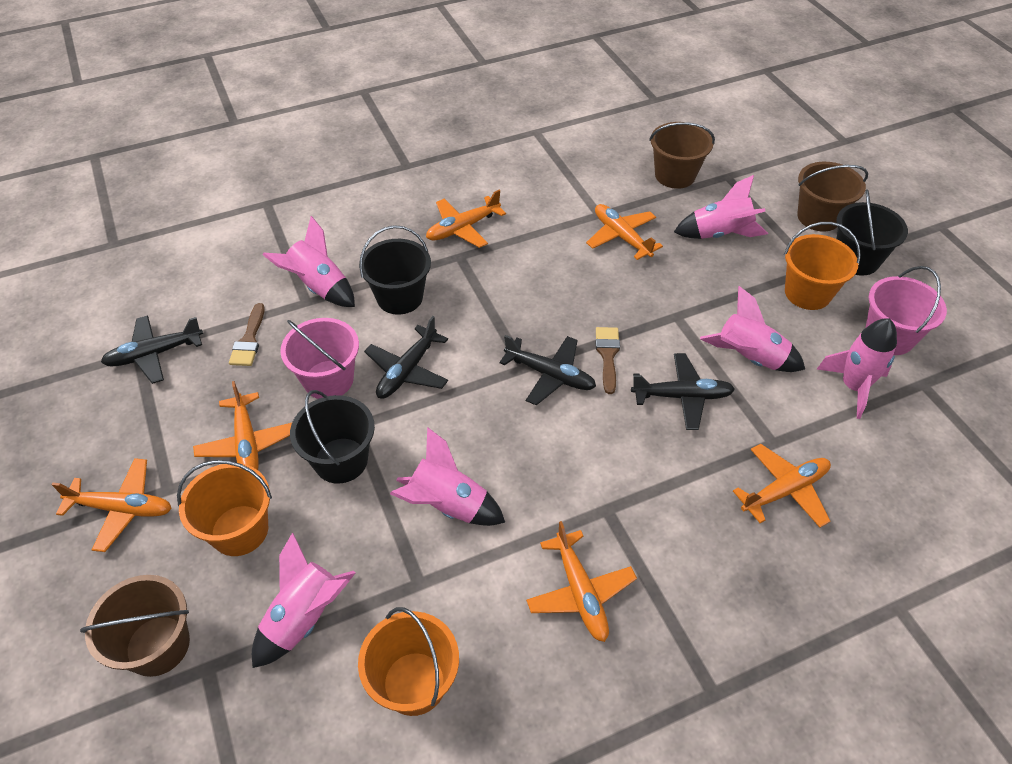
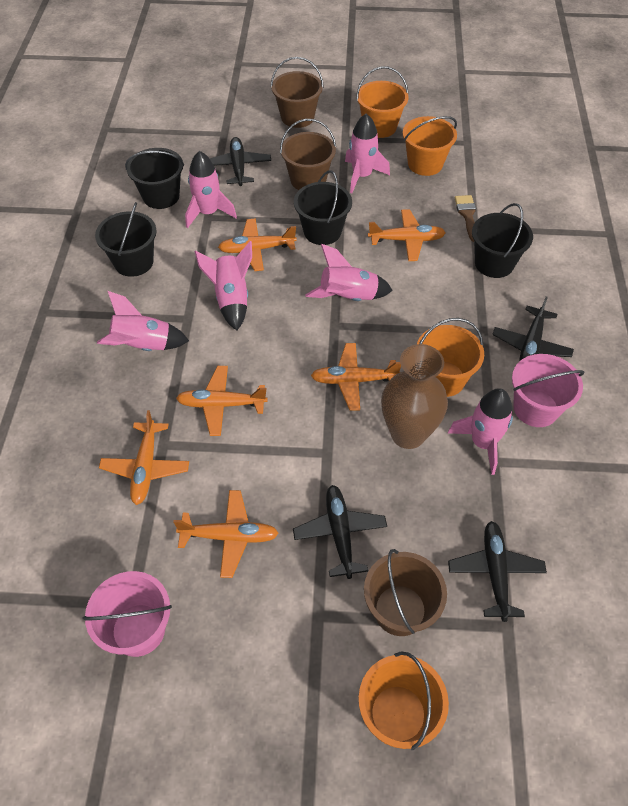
black bucket: 3 -> 4
brown brush: 2 -> 1
brown vase: 0 -> 1
orange bucket: 3 -> 4

